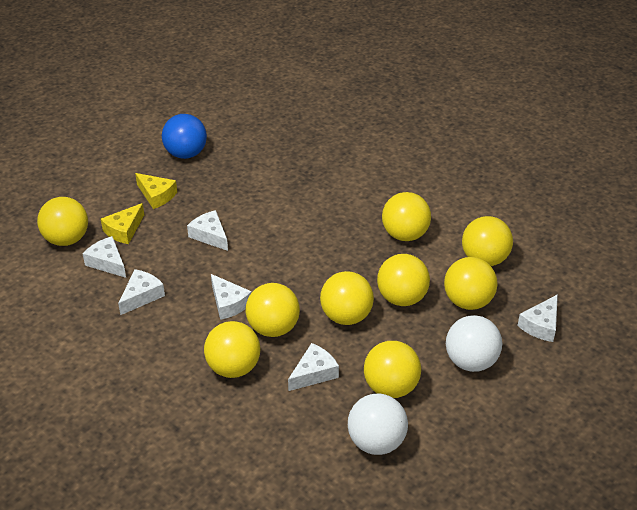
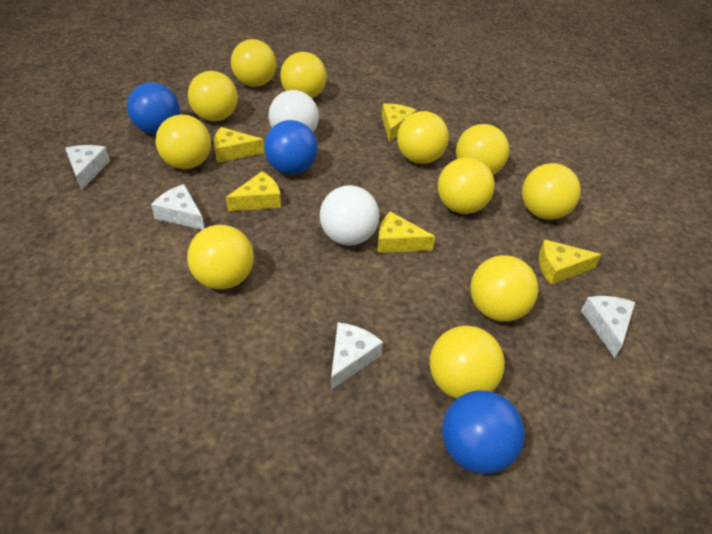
blue ball: 1 -> 3
white cheese: 6 -> 4
yellow ball: 9 -> 11
yellow cheese: 2 -> 5

